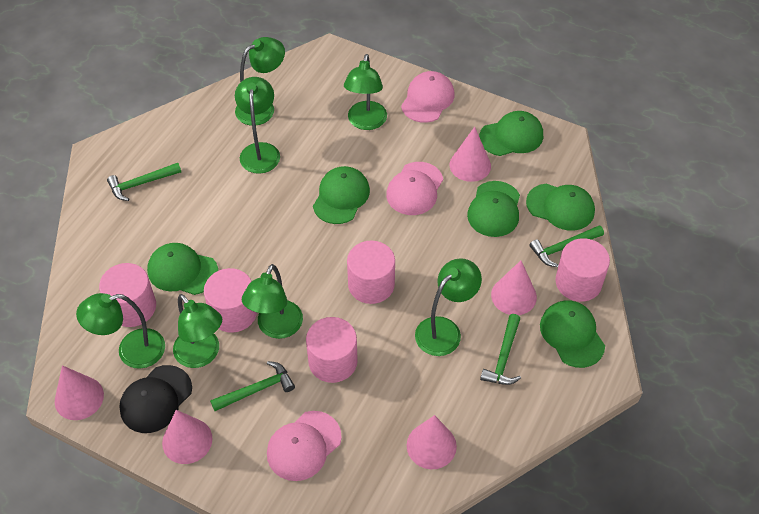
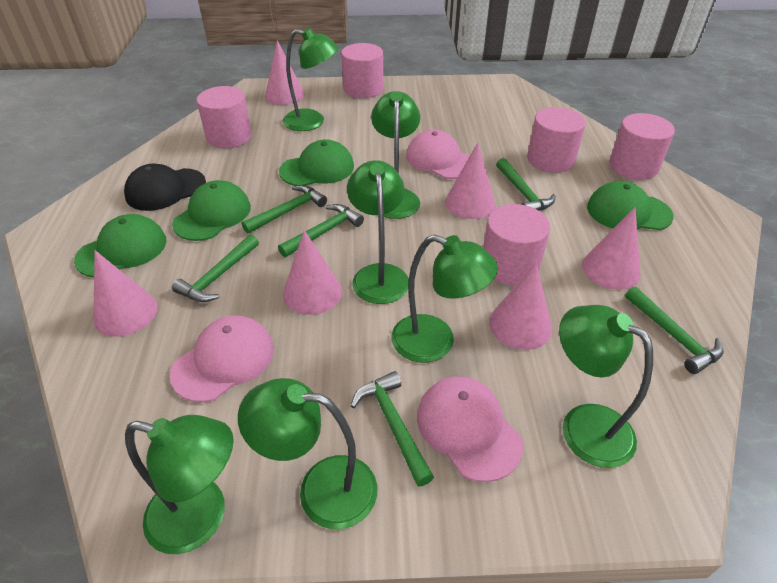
green cap: 6 -> 4
green hammer: 4 -> 6
pink cone: 5 -> 6

